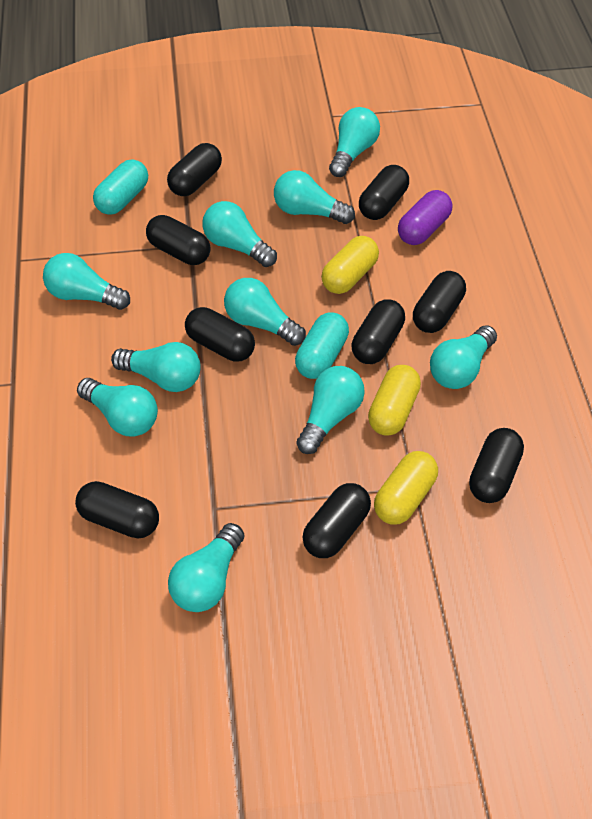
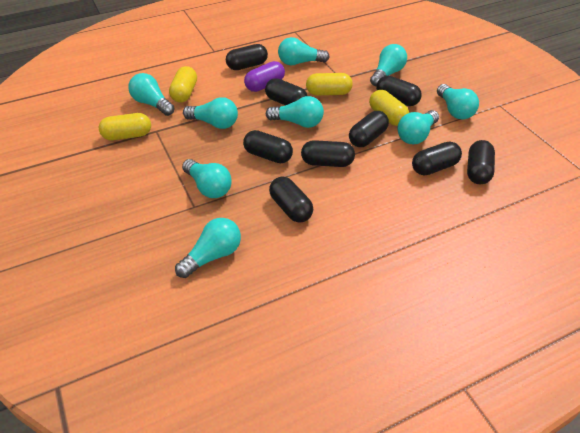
turquoise capsule: 2 -> 0
turquoise light bulb: 10 -> 9
yellow capsule: 3 -> 4

